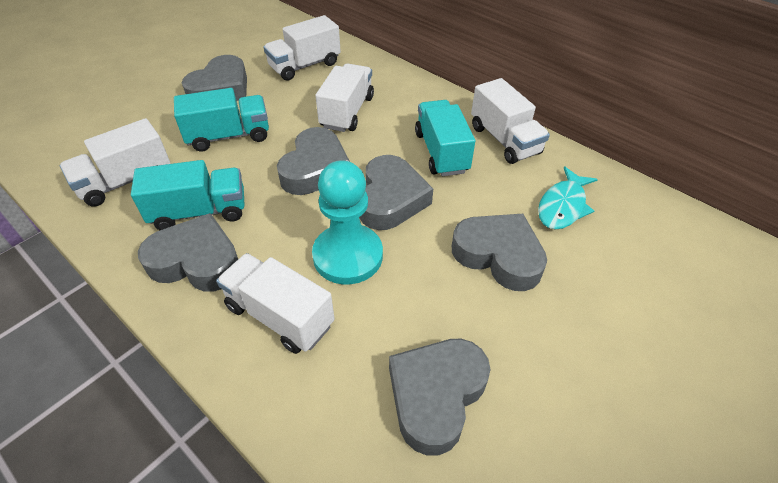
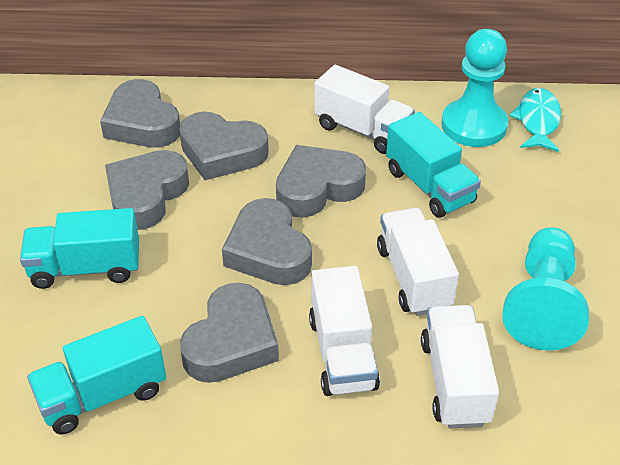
turquoise pawn: 1 -> 2
white truck: 5 -> 4

